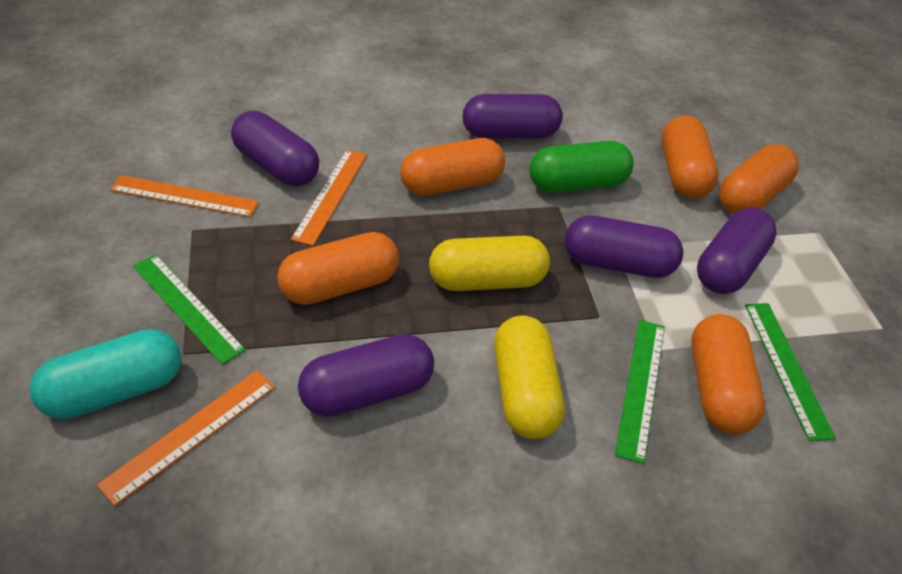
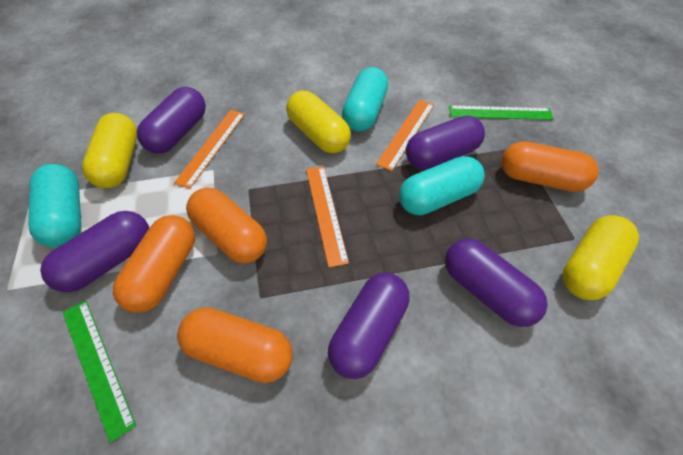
green capsule: 1 -> 0
green ruler: 3 -> 2
orange capsule: 5 -> 4
turquoise capsule: 1 -> 3
yellow capsule: 2 -> 3

